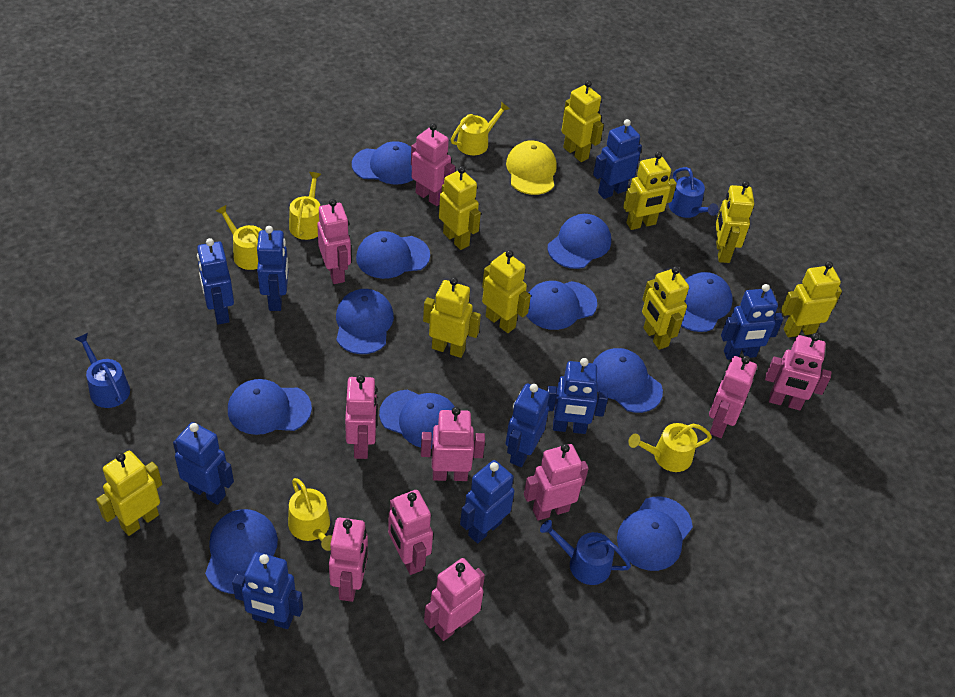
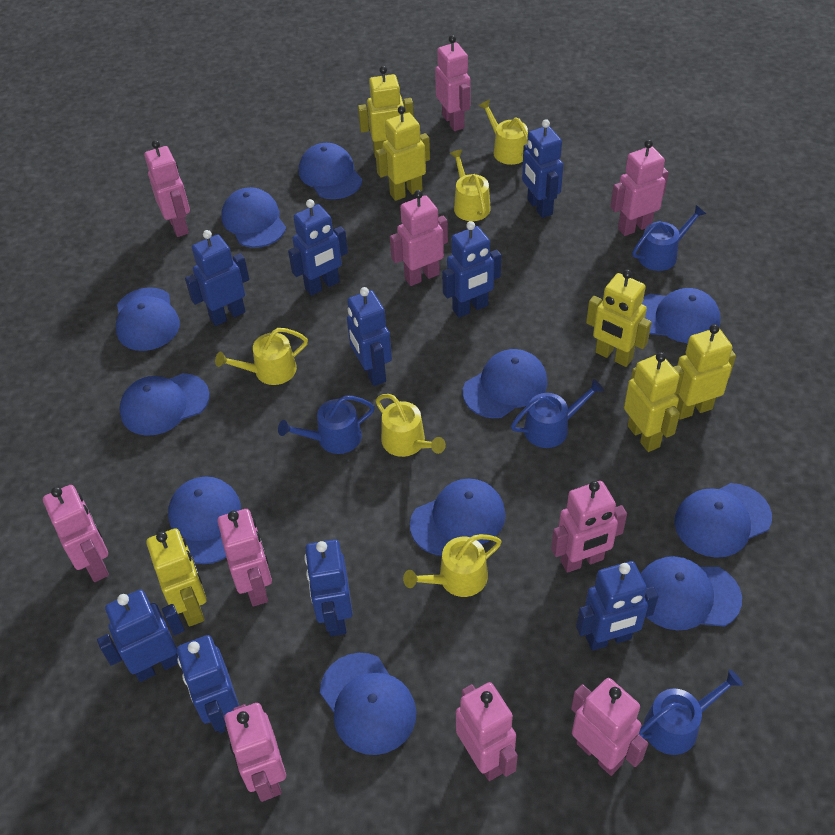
blue watering can: 3 -> 4
yellow cap: 1 -> 0
yellow robot: 9 -> 6

